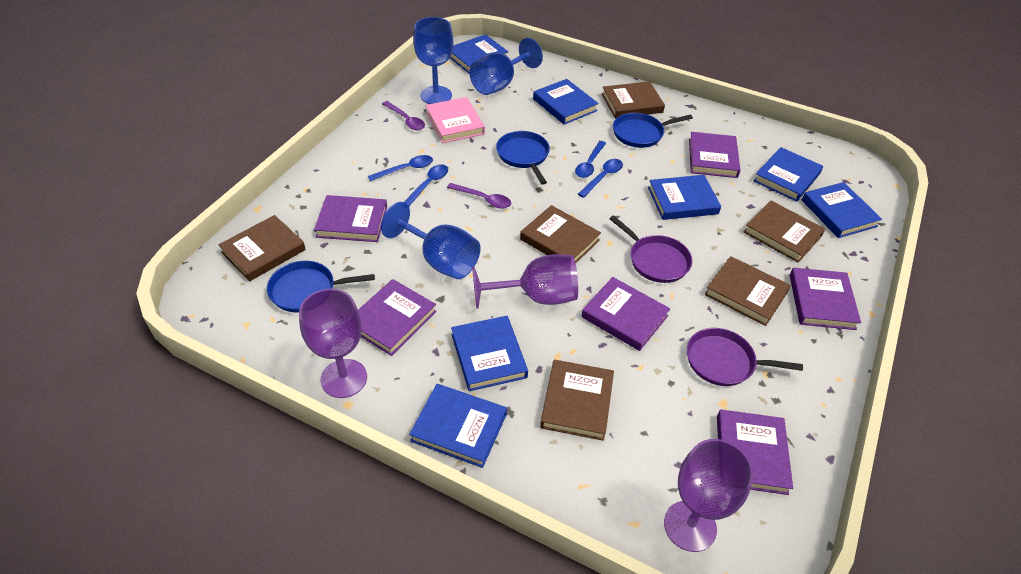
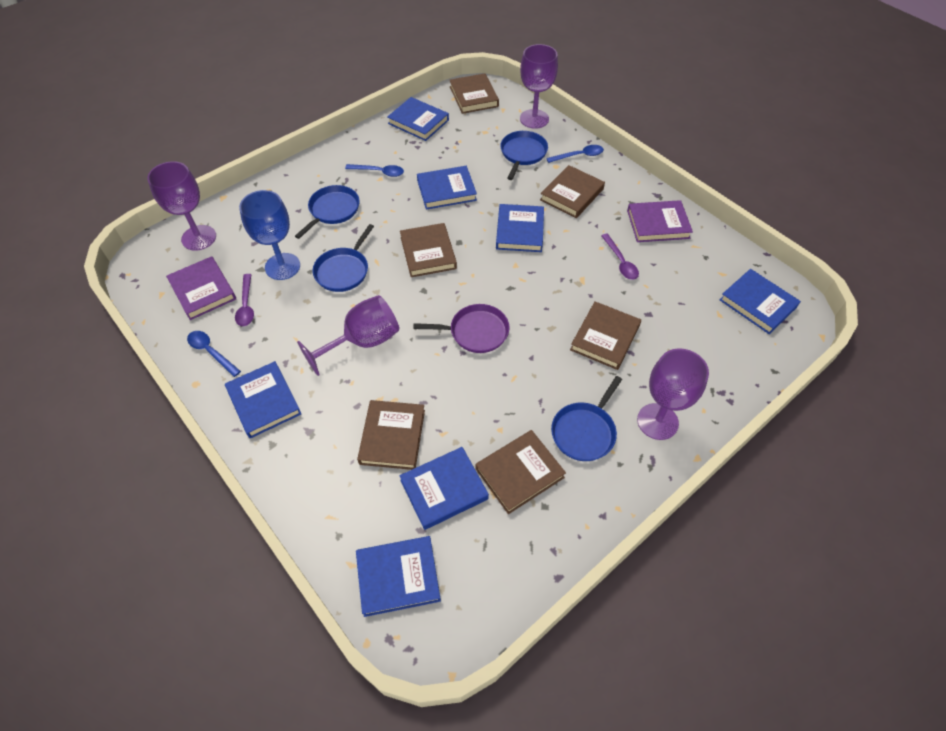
blue goblet: 3 -> 1
blue pan: 3 -> 4
blue spoon: 4 -> 3
pink book: 1 -> 0
purple book: 6 -> 2
purple goblet: 3 -> 4
purple pan: 2 -> 1

